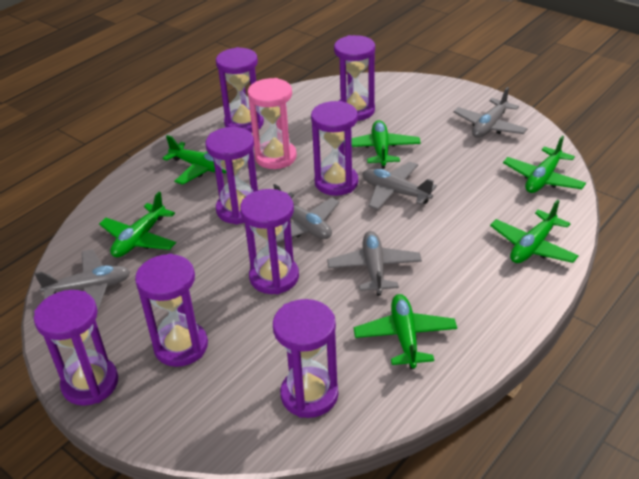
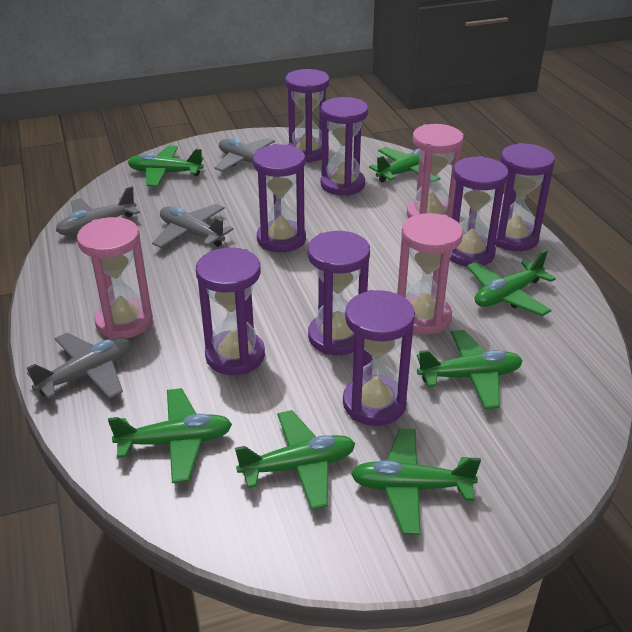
green plane: 6 -> 7
grey plane: 5 -> 4
pink hourglass: 1 -> 3

